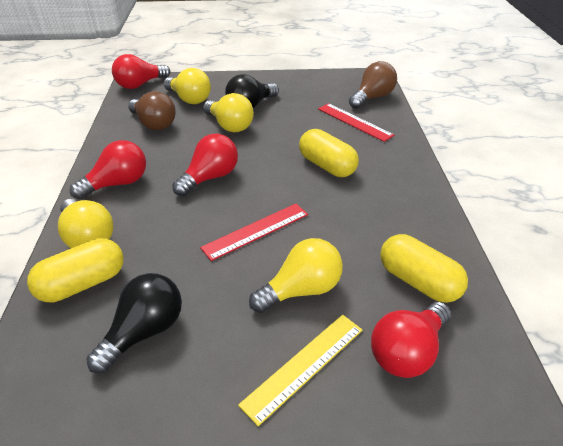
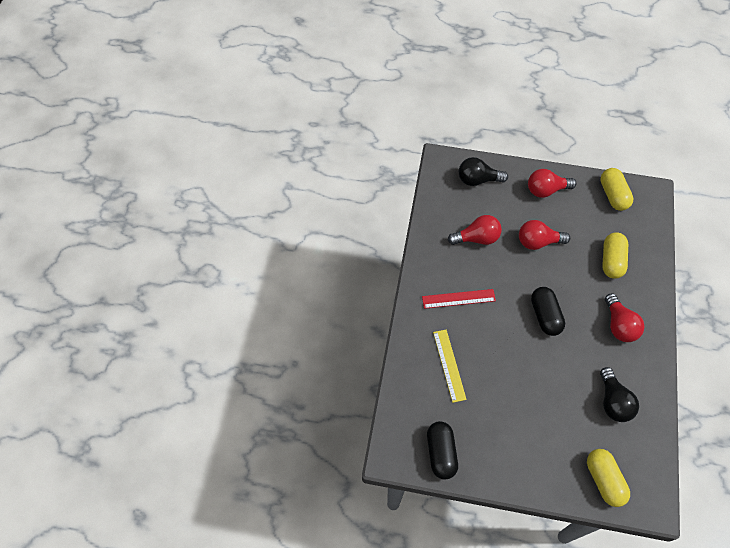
black capsule: 0 -> 2
brown light bulb: 2 -> 0
red ruler: 2 -> 1
yellow light bulb: 4 -> 0

